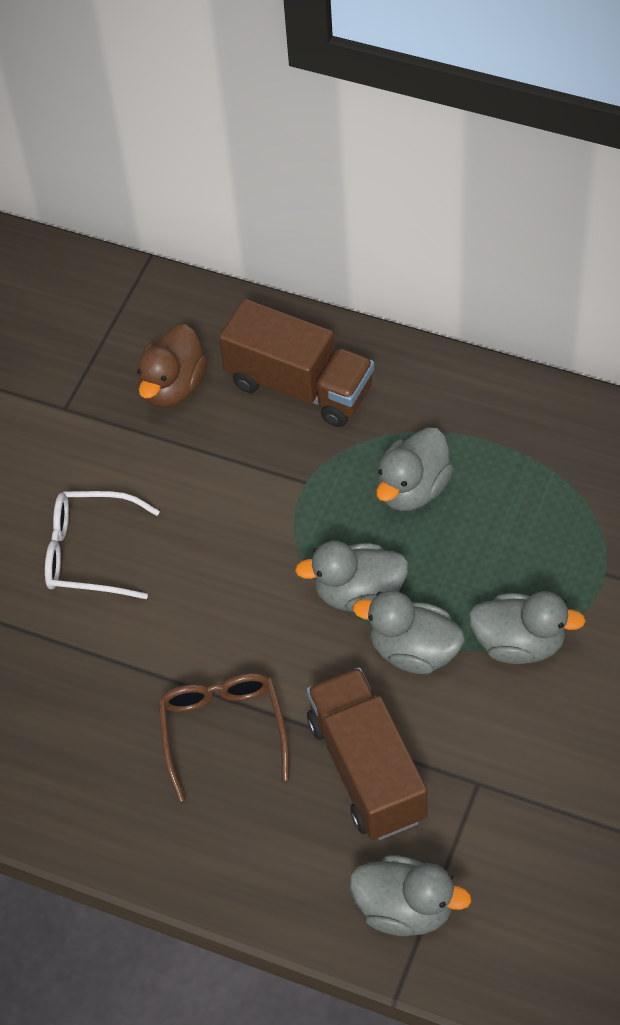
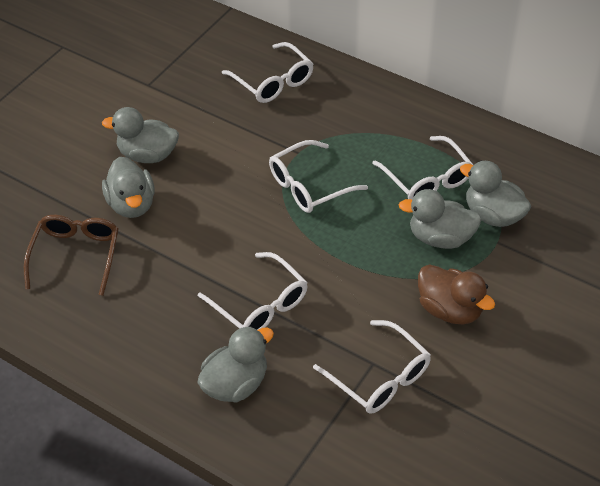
brown truck: 2 -> 0
white glasses: 1 -> 5

